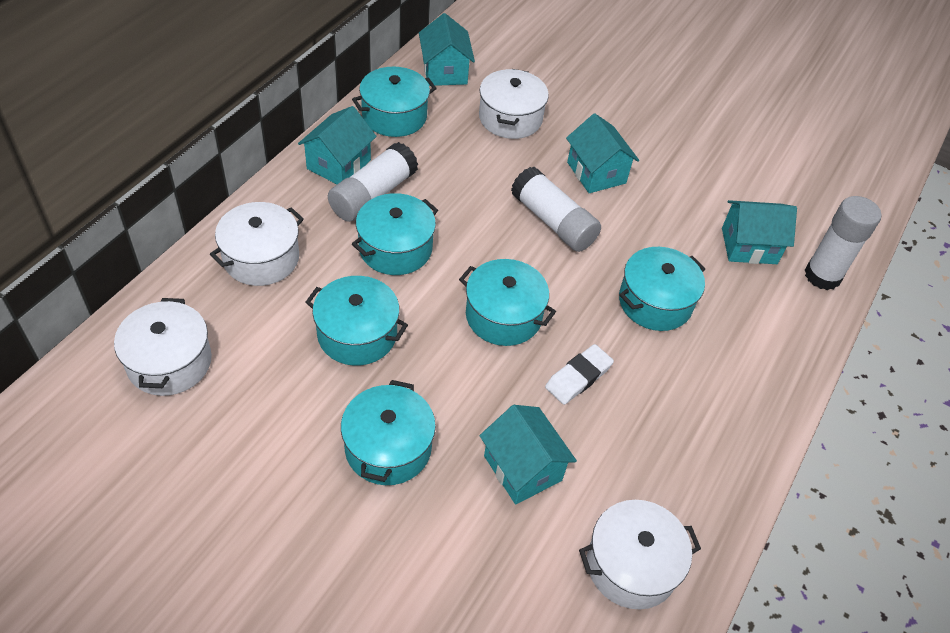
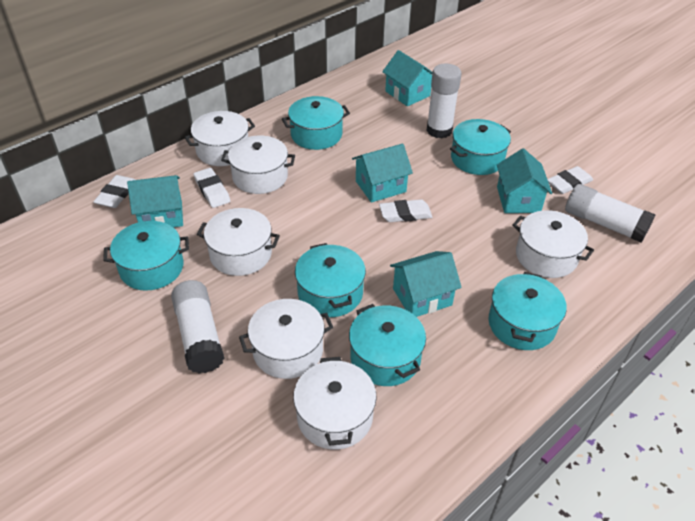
white eraser: 1 -> 4
white pot: 4 -> 6

